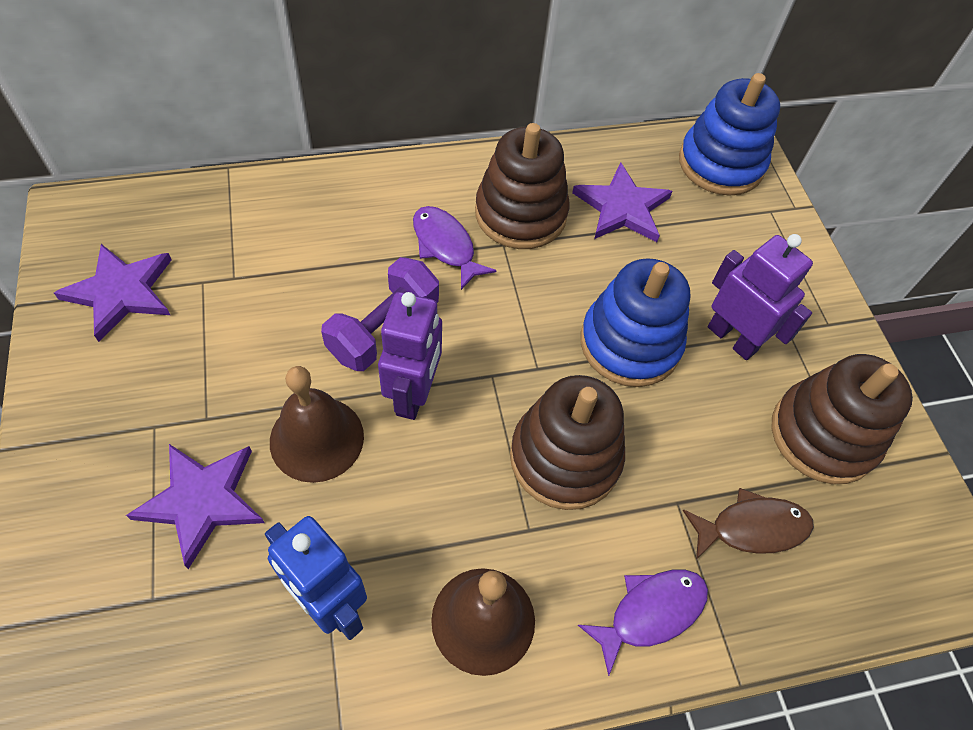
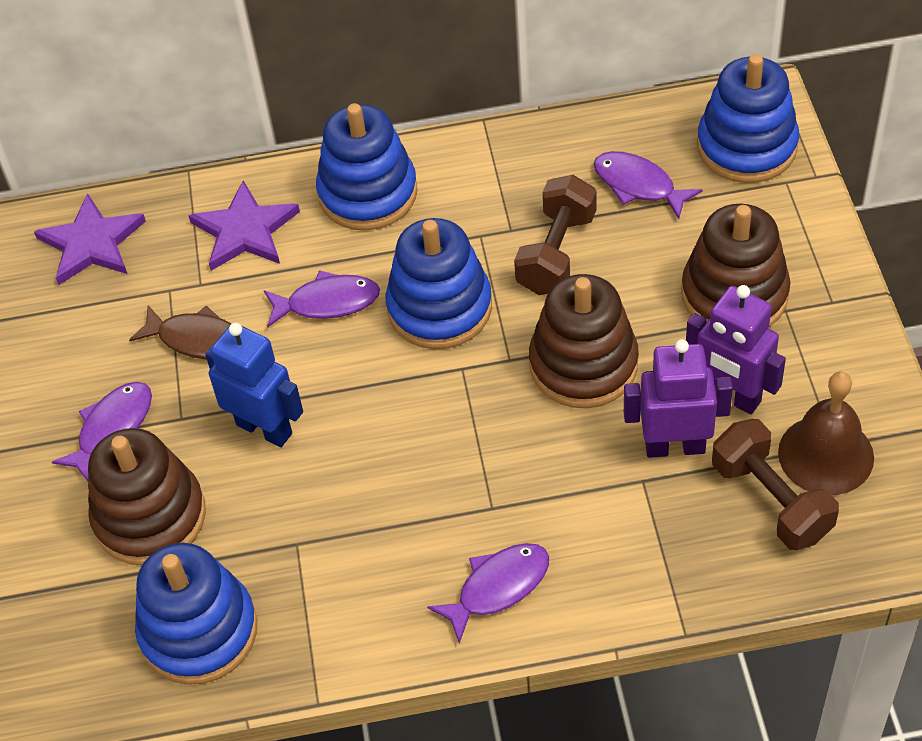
blue stacking toy: 2 -> 4
brown bell: 2 -> 1
brown dumbbell: 0 -> 2
purple dumbbell: 1 -> 0
purple fish: 2 -> 4
purple star: 3 -> 2

